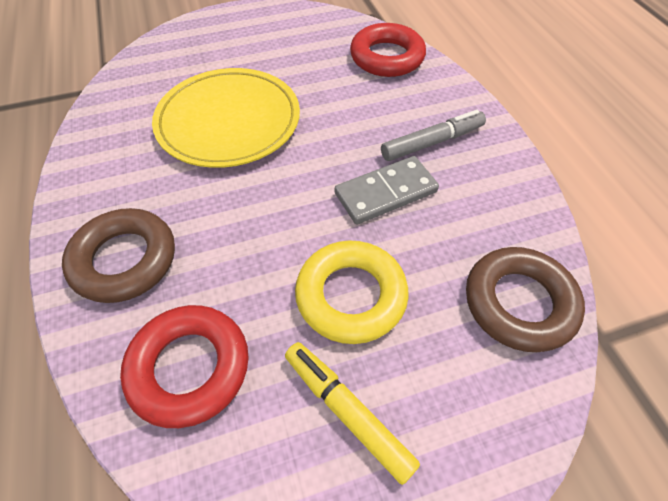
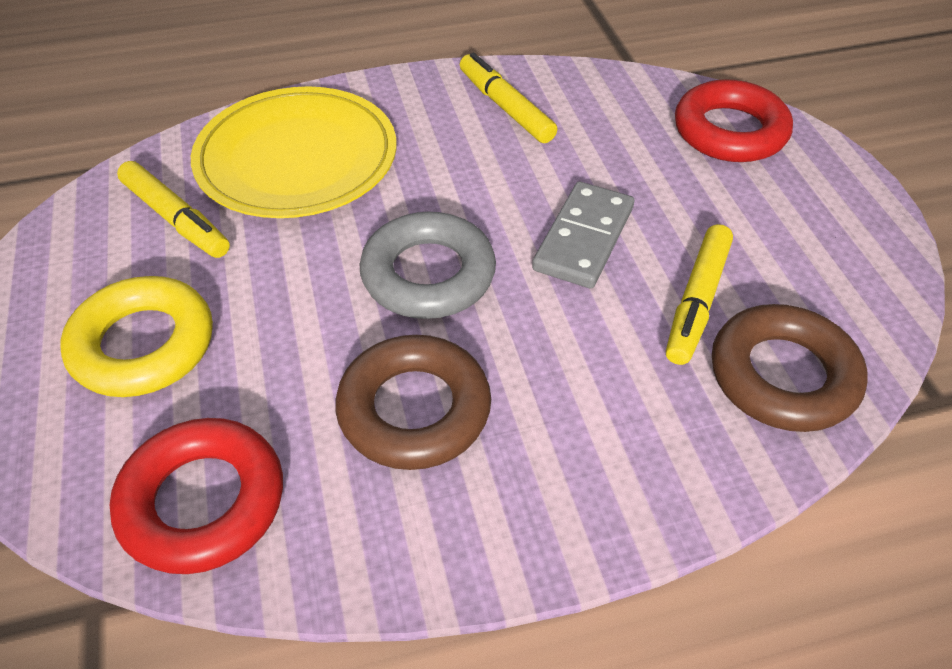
grey marker: 1 -> 0
grey ring: 0 -> 1
yellow marker: 1 -> 3

